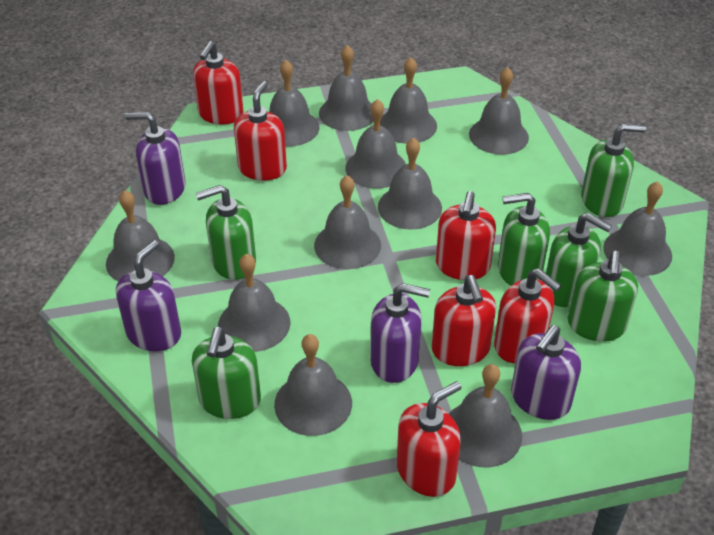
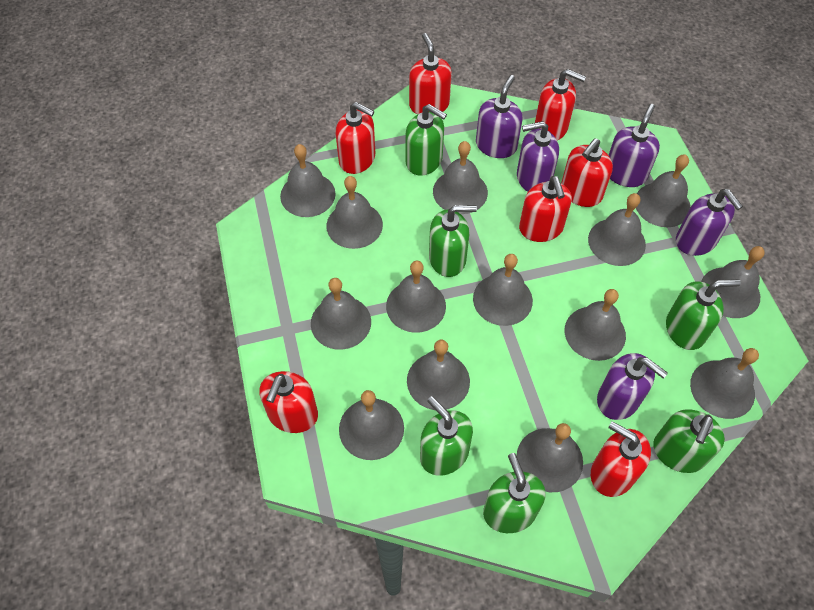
grey bell: 12 -> 14
purple soap dispenser: 4 -> 5
red soap dispenser: 6 -> 7

